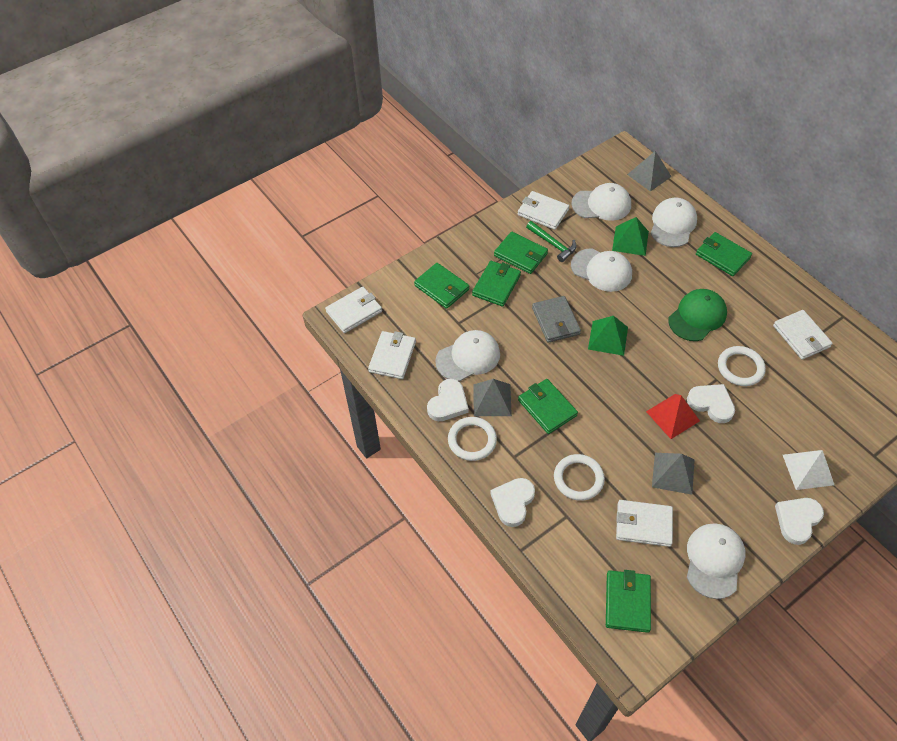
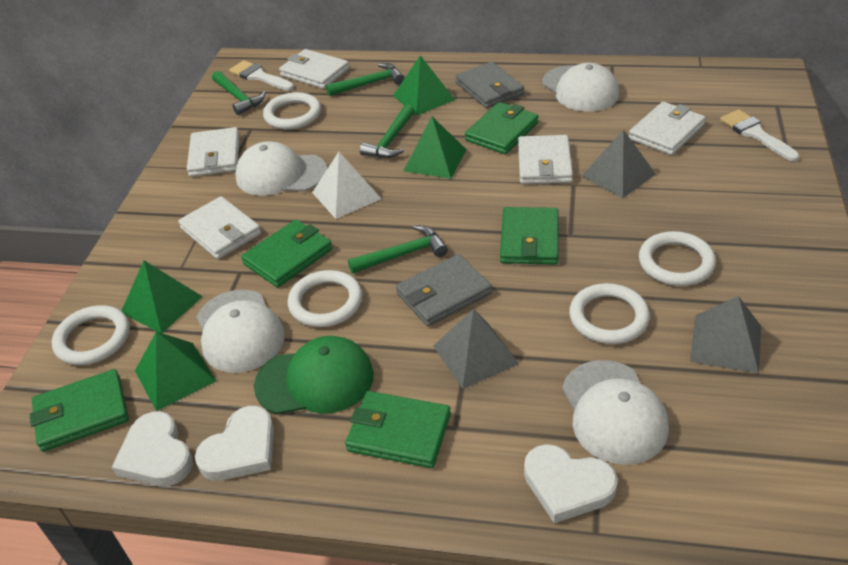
green hammer: 1 -> 4
green pyramid: 2 -> 4
green wallet: 6 -> 5
grey wallet: 1 -> 2
red pyramid: 1 -> 0
white brush: 0 -> 2
white cap: 5 -> 4
white heart: 4 -> 3
white ring: 3 -> 5

